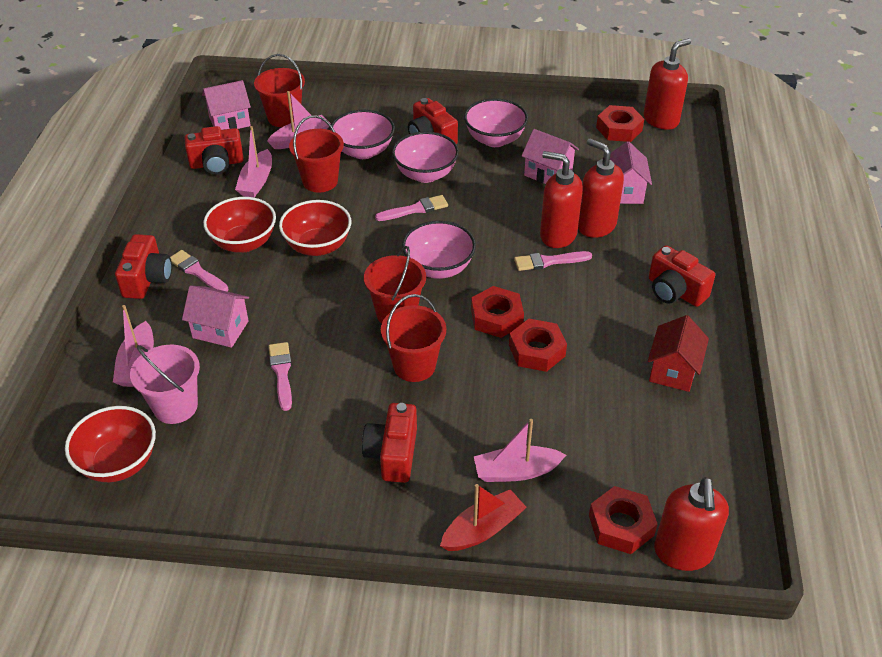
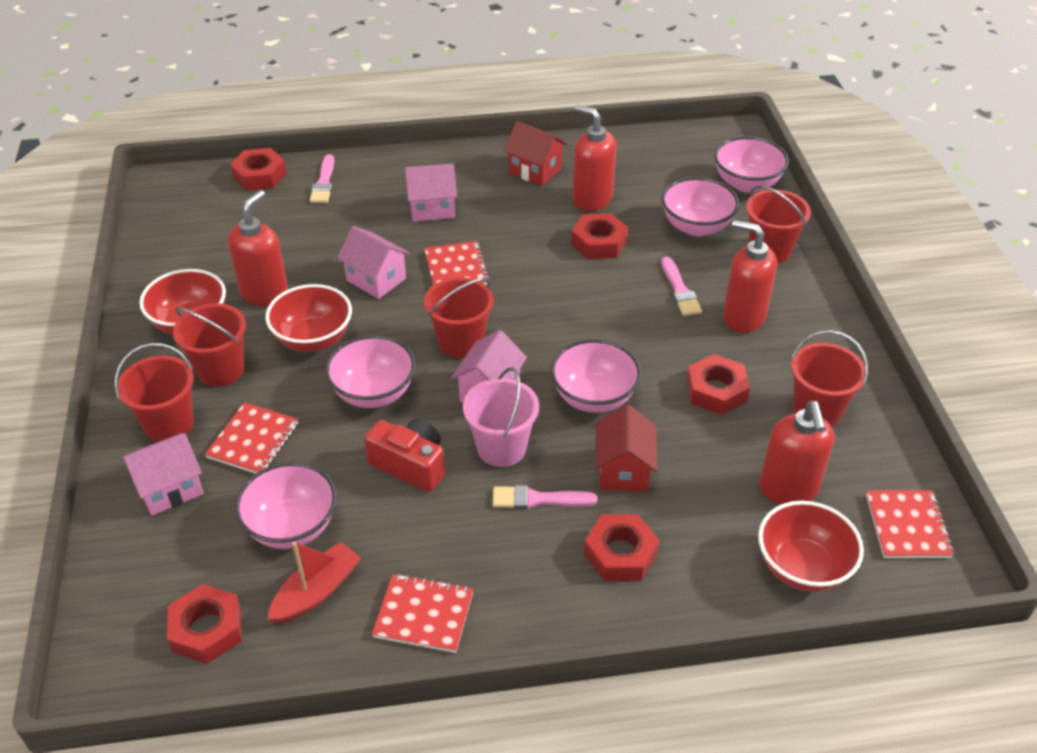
pink boat: 4 -> 0
pink bowl: 4 -> 5
pink brush: 4 -> 3
red bucket: 4 -> 5
red camera: 5 -> 1
red house: 1 -> 2
red notebook: 0 -> 4
red nut: 4 -> 5

